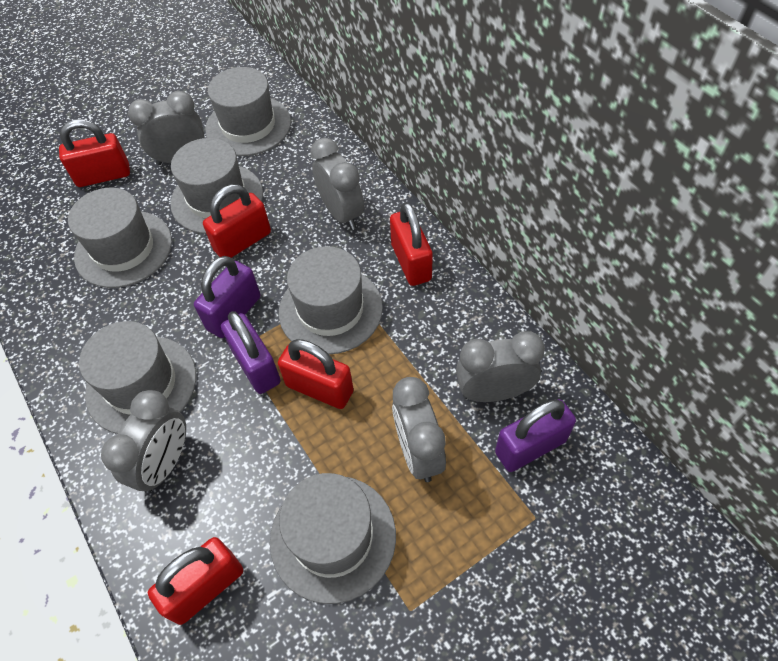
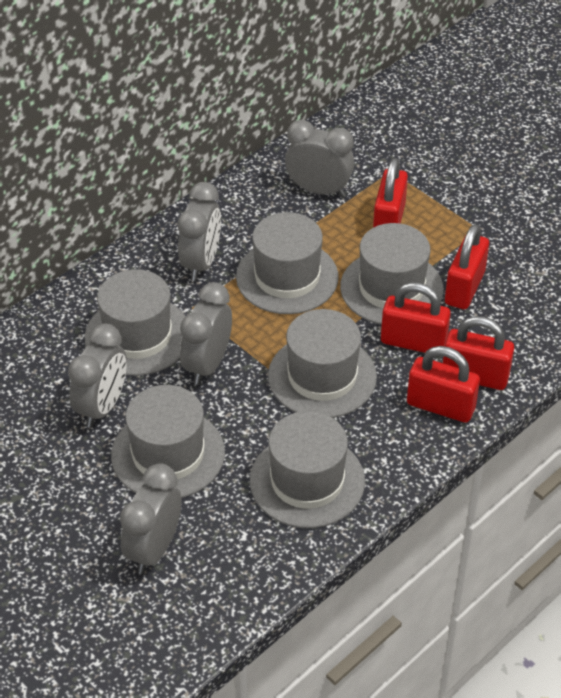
purple padlock: 3 -> 0

